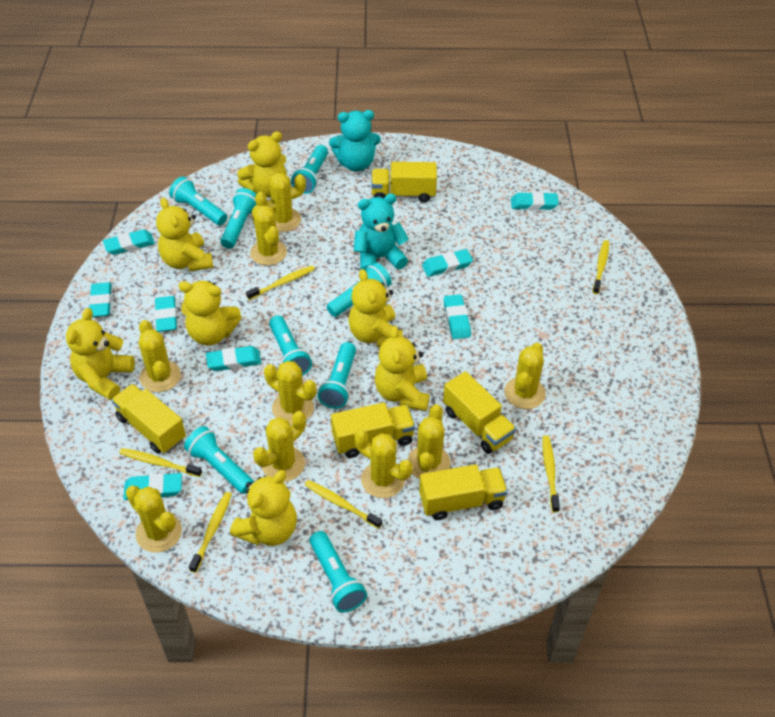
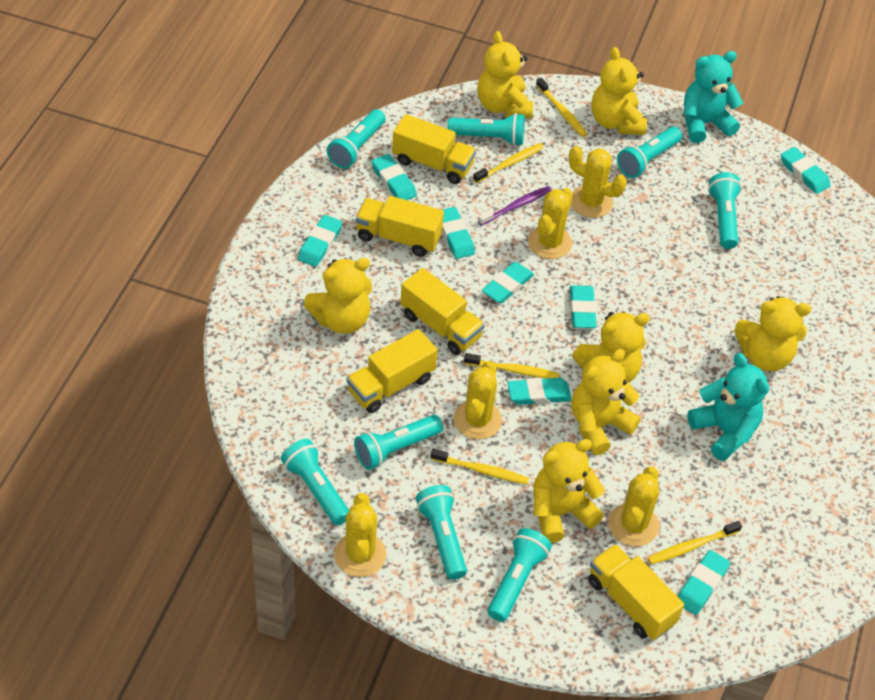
purple toothbrush: 0 -> 1
yellow cactus: 9 -> 5
yellow toothbrush: 6 -> 5

